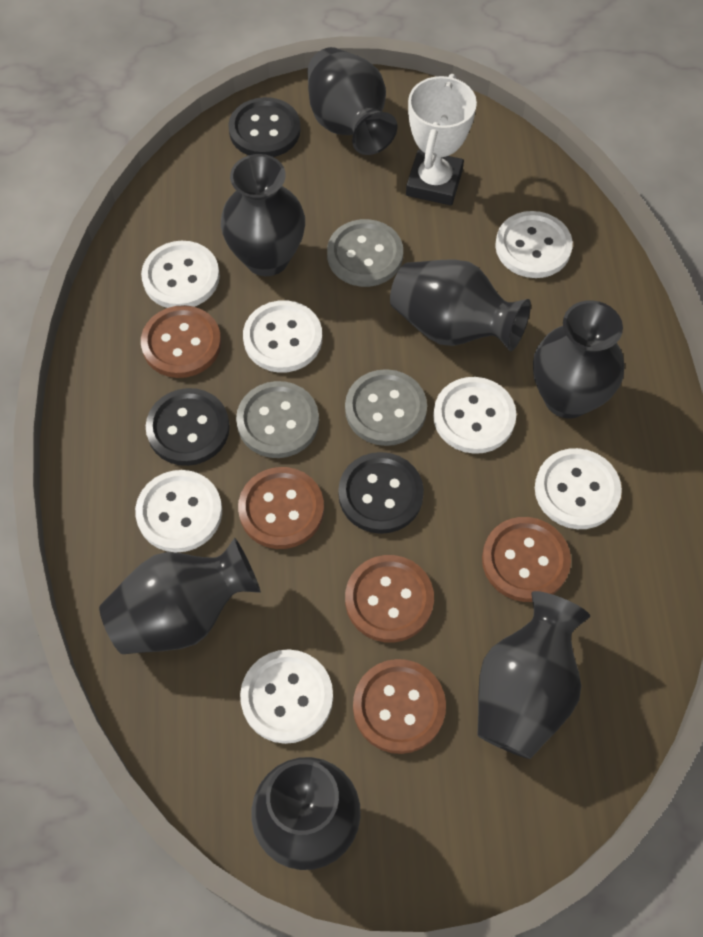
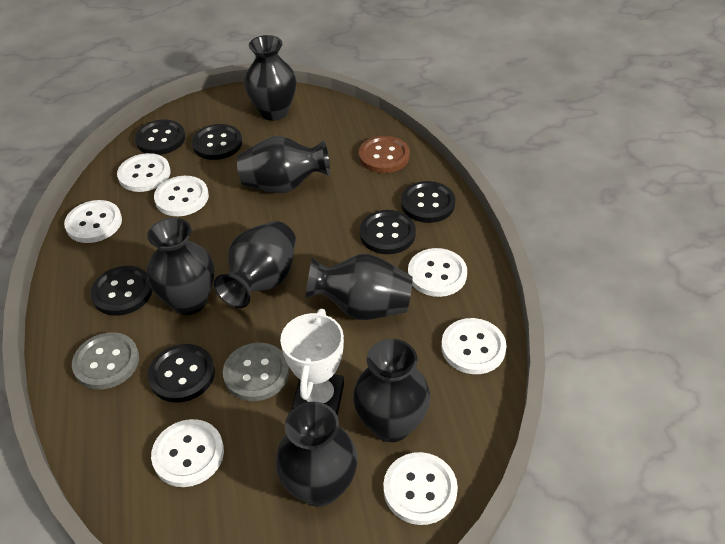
black button: 3 -> 6
brown button: 5 -> 1
grey button: 3 -> 2

